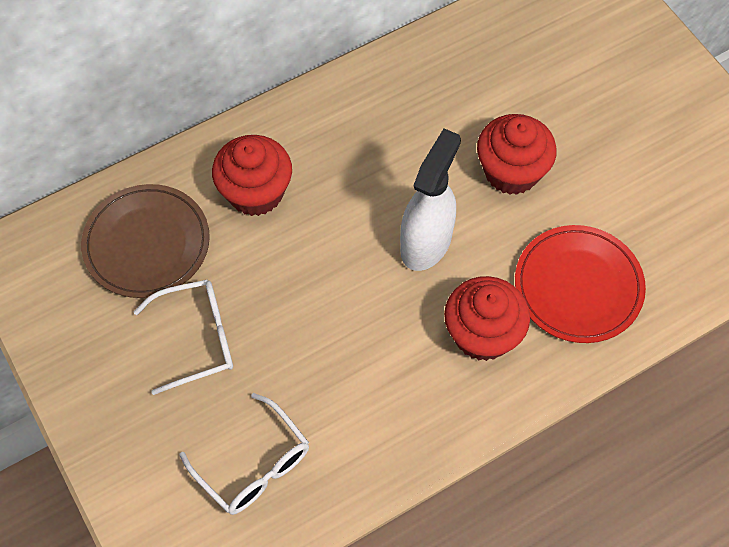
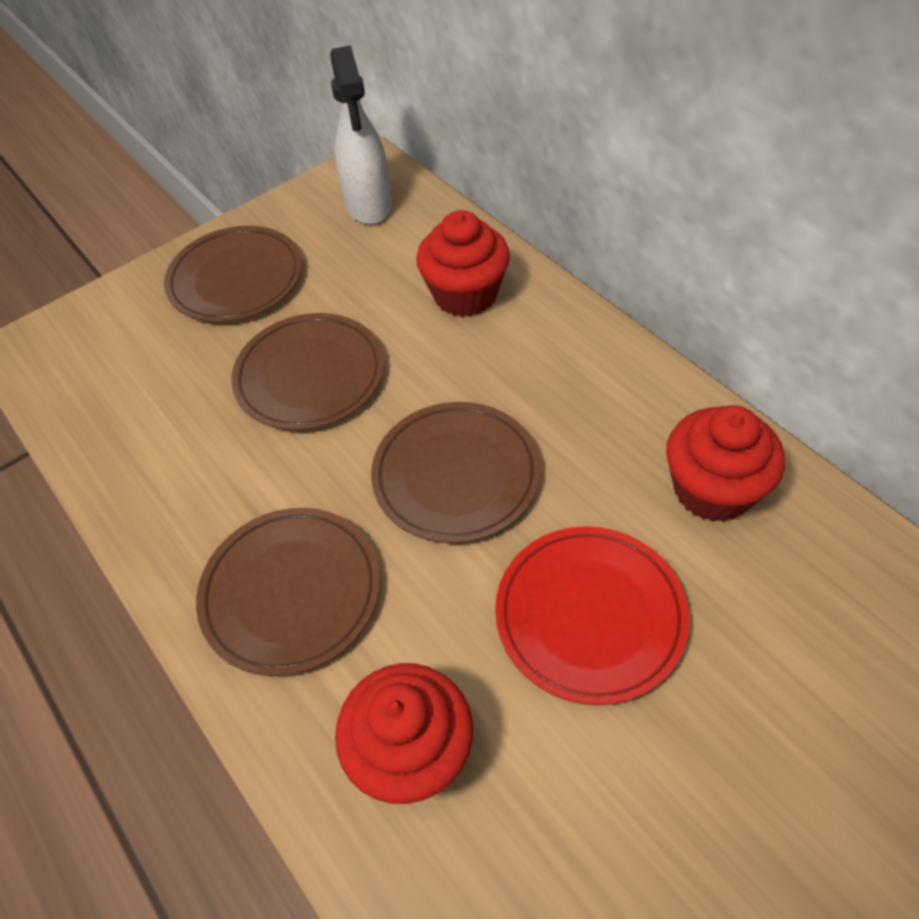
brown plate: 1 -> 4
white glasses: 2 -> 0

